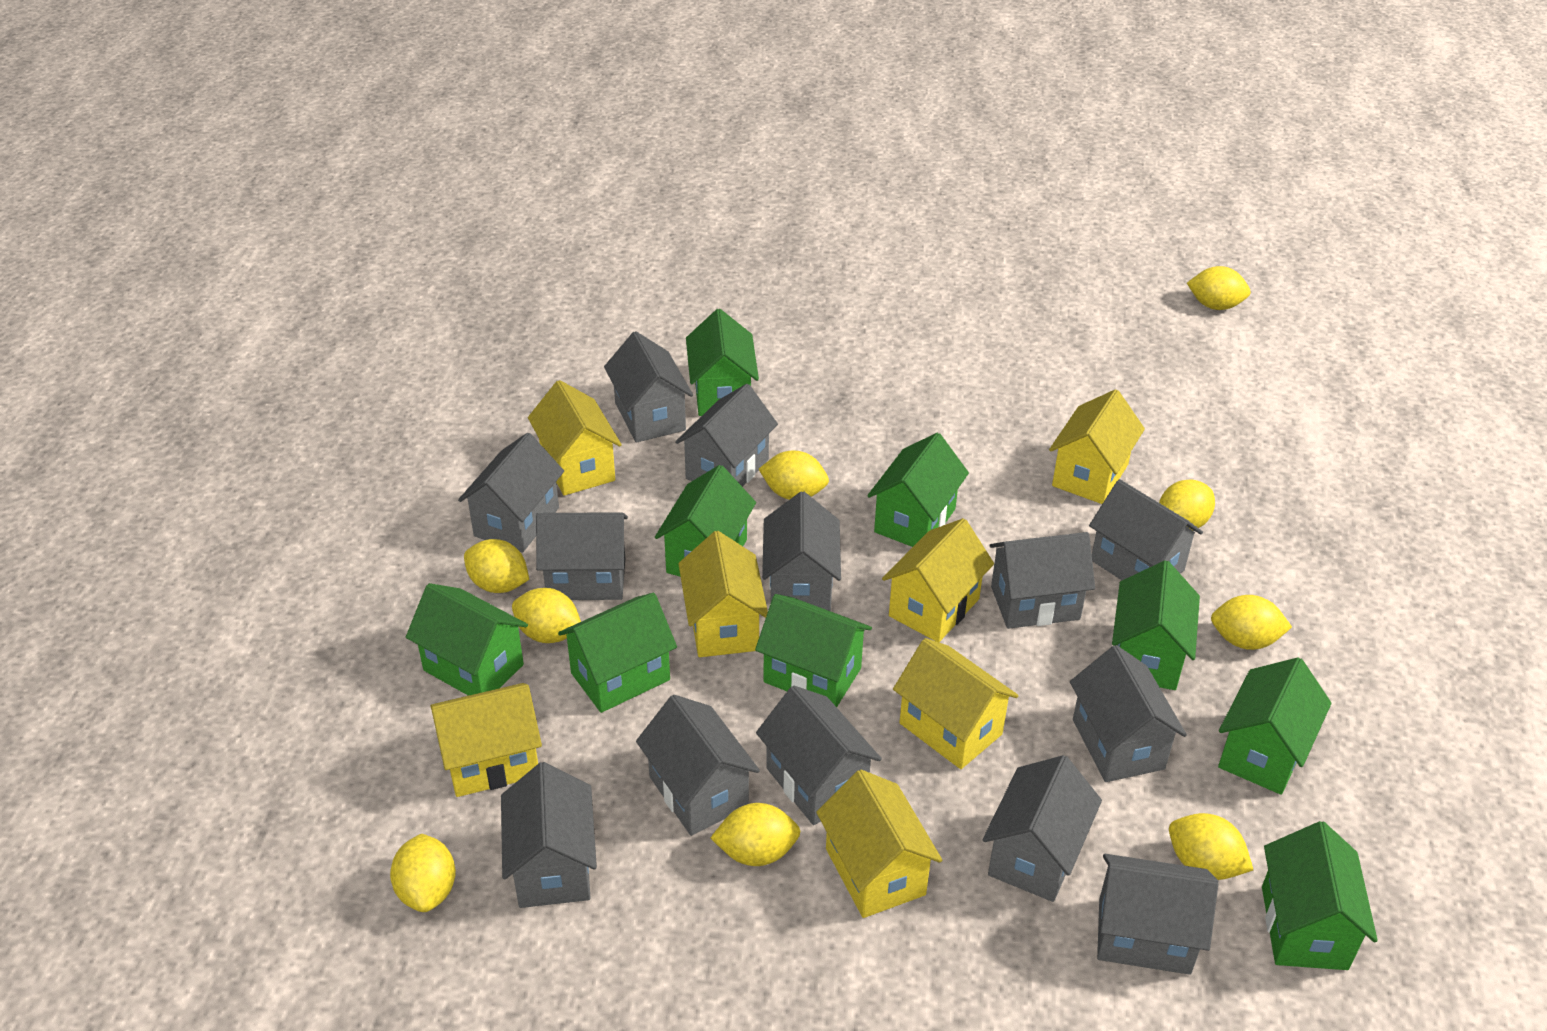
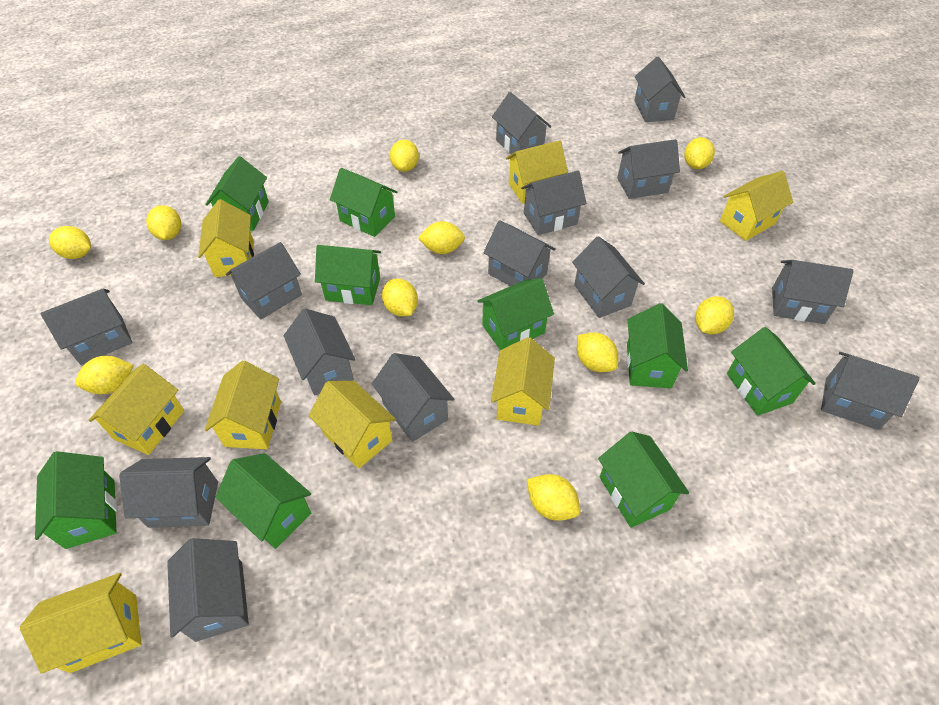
grey house: 13 -> 14
yellow house: 7 -> 8
yellow lemon: 9 -> 10

